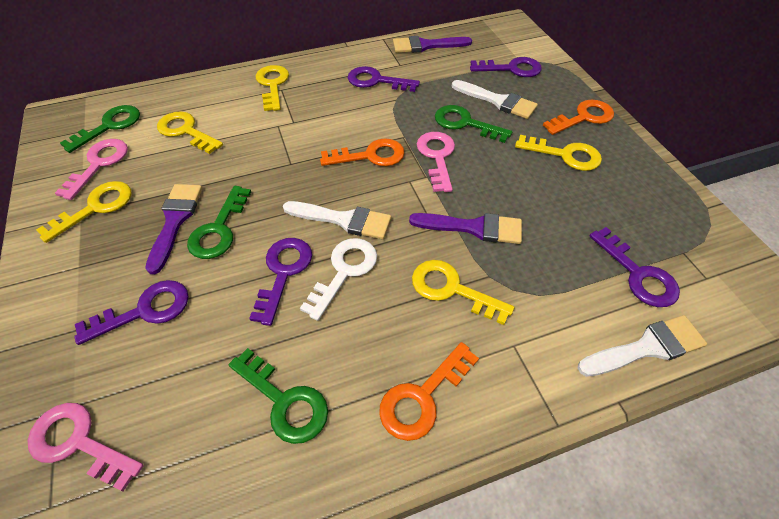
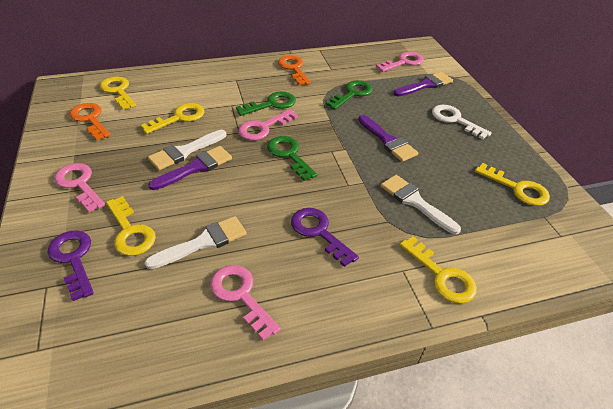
green key: 4 -> 3
orange key: 3 -> 2
pink key: 3 -> 4
purple key: 5 -> 2

